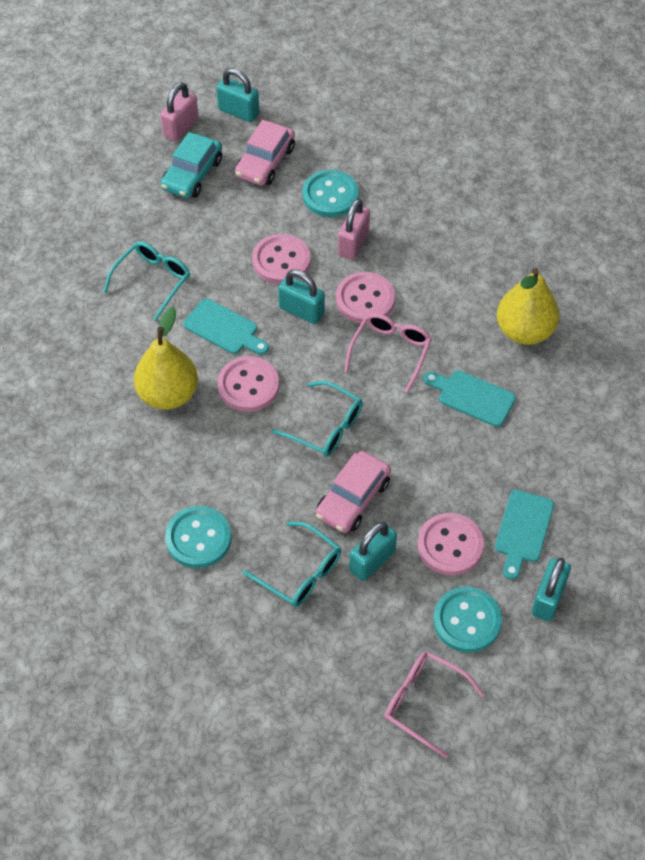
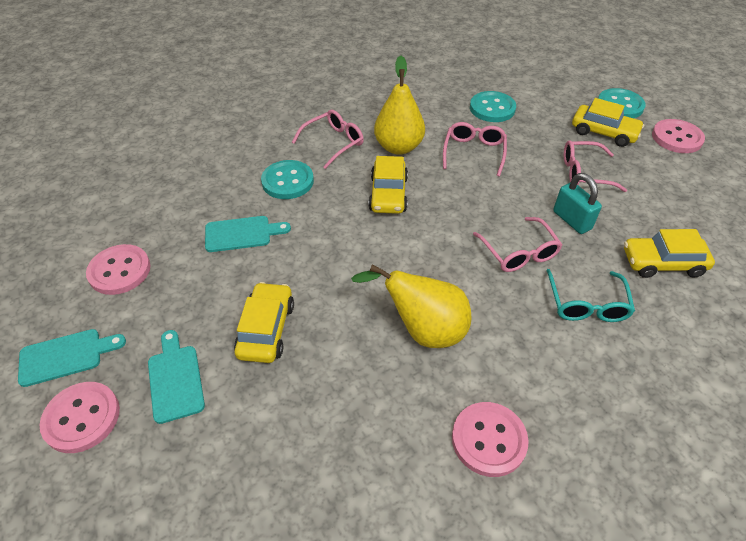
pink car: 2 -> 0
pink glasses: 2 -> 4
pink padlock: 2 -> 0
turquoise car: 1 -> 0
turquoise glasses: 3 -> 1
turquoise padlock: 4 -> 1
yellow car: 0 -> 4

